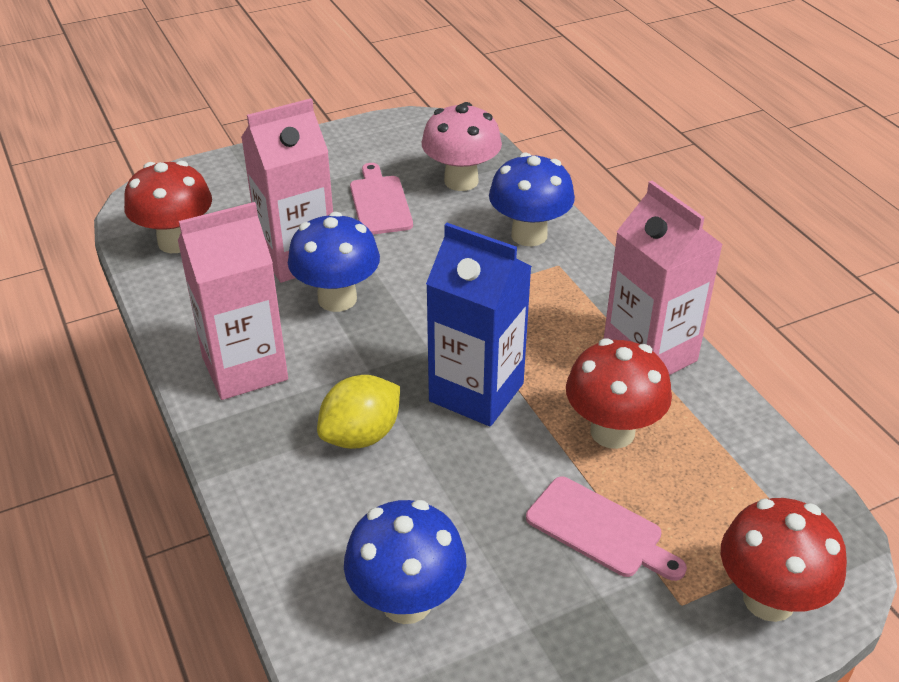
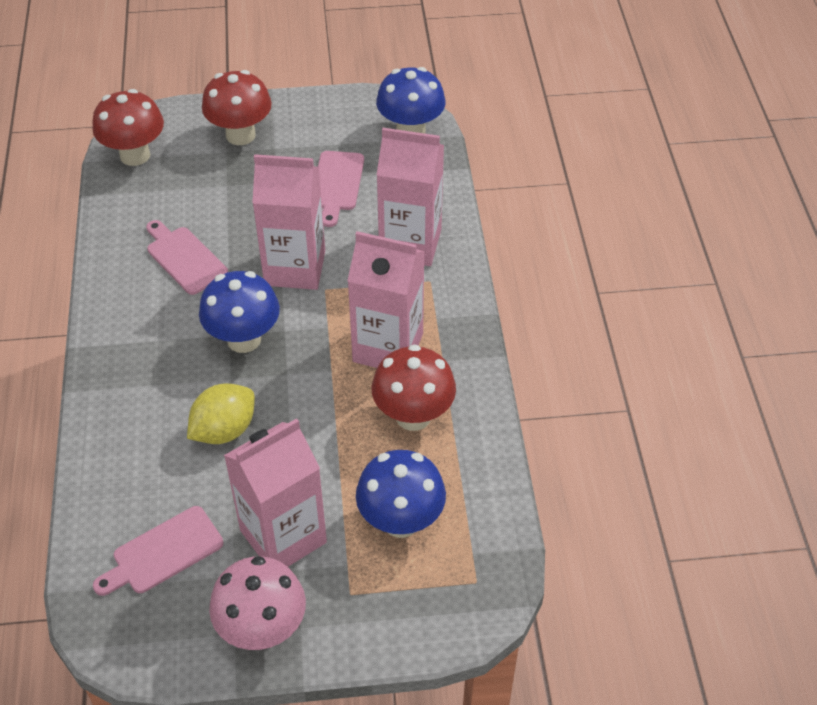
blue carton: 1 -> 0
pink carton: 3 -> 4
pink cutting board: 2 -> 3

